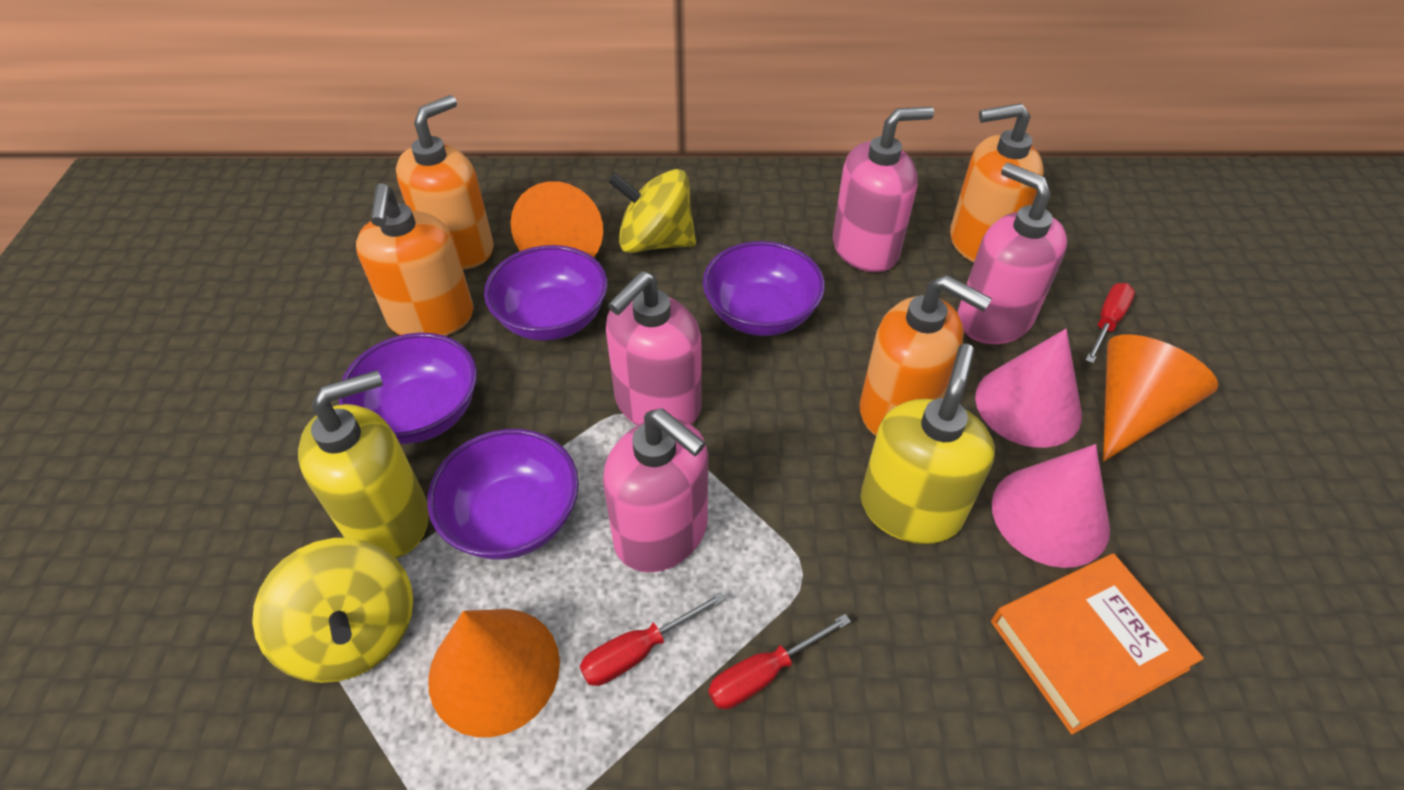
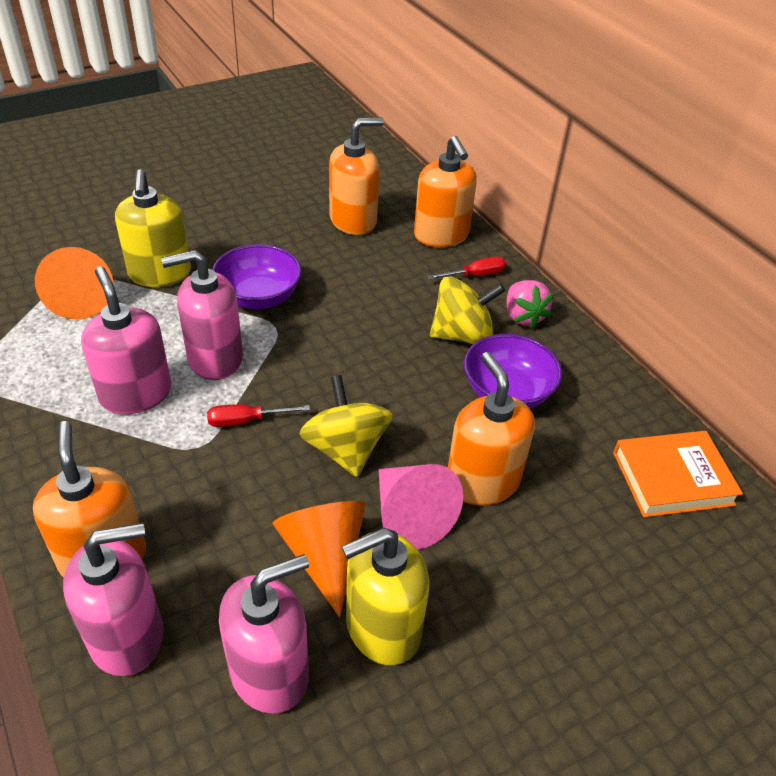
orange cone: 3 -> 2
pink cone: 2 -> 1
pink strawberry: 0 -> 1
purple bowl: 4 -> 2
red screwdriver: 3 -> 2

